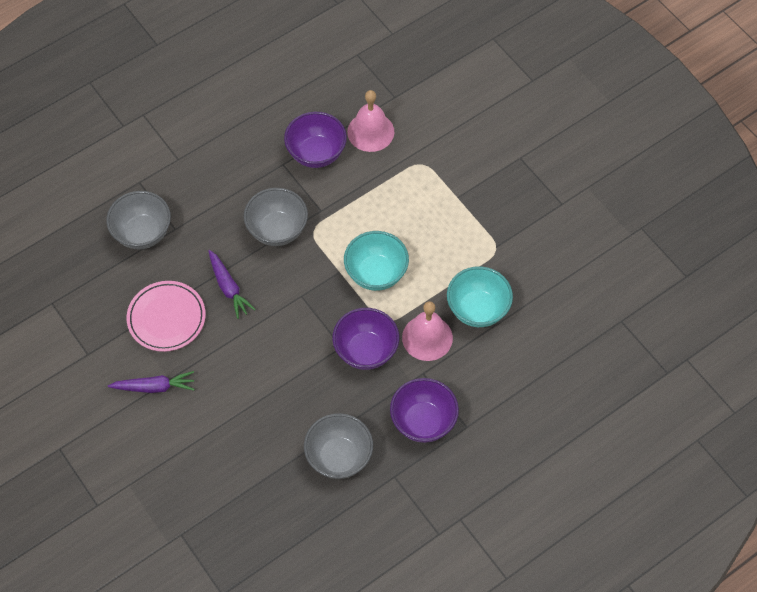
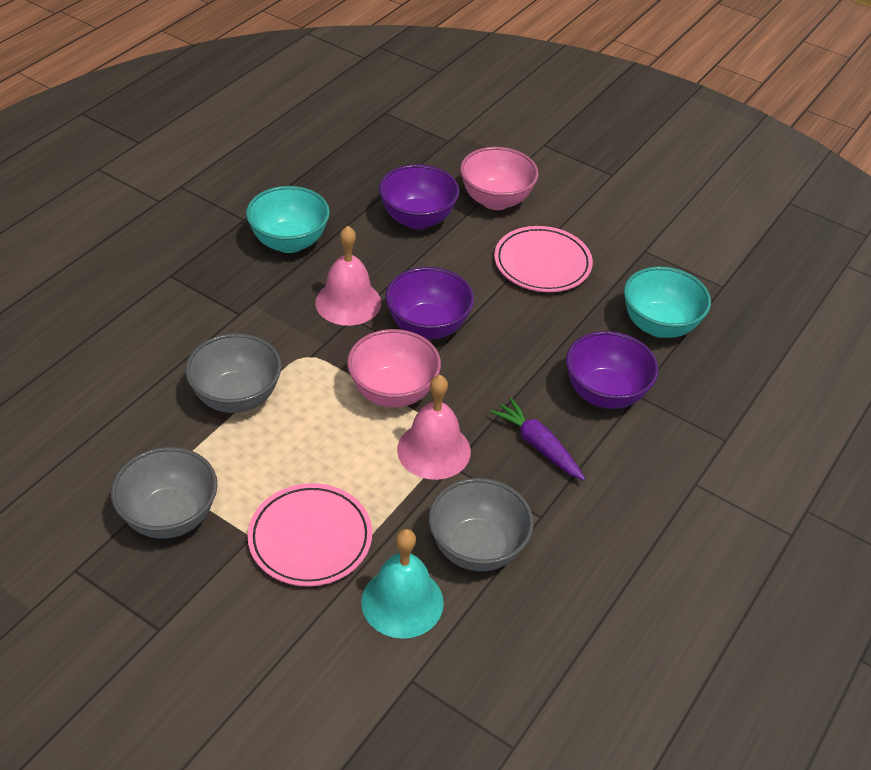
pink bowl: 0 -> 2
pink plate: 1 -> 2
purple carrot: 2 -> 1
turquoise bell: 0 -> 1

